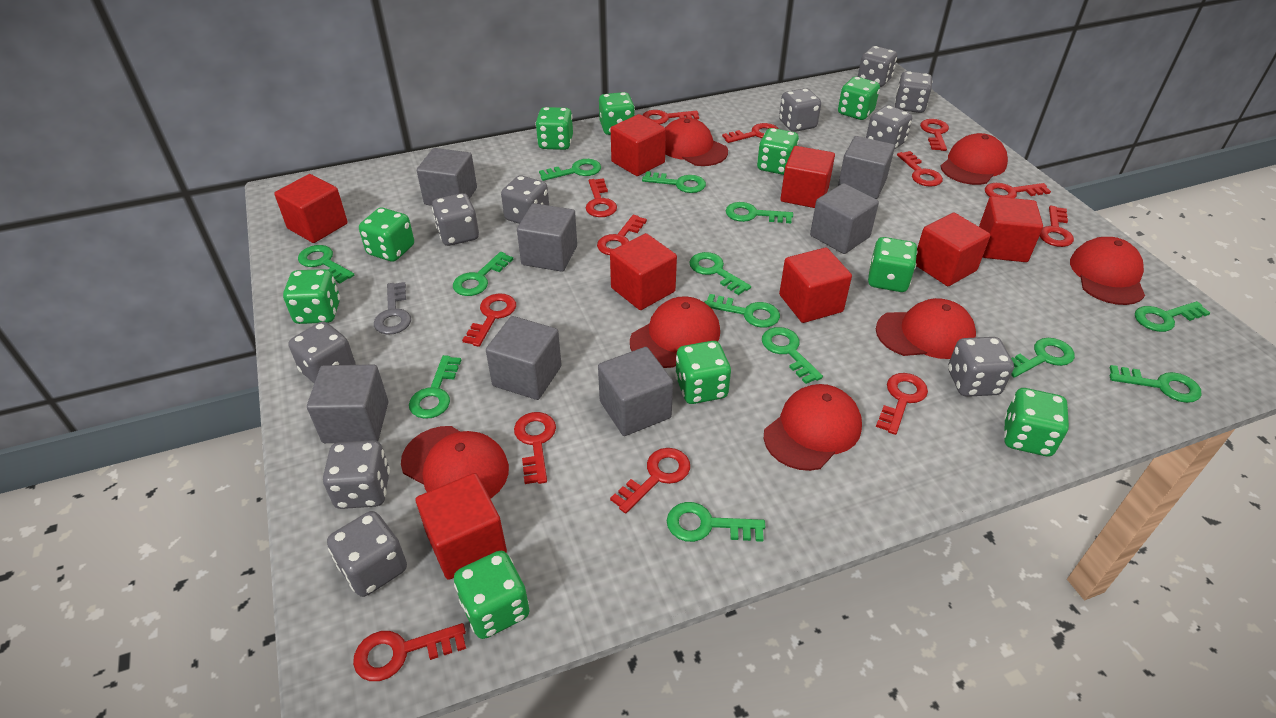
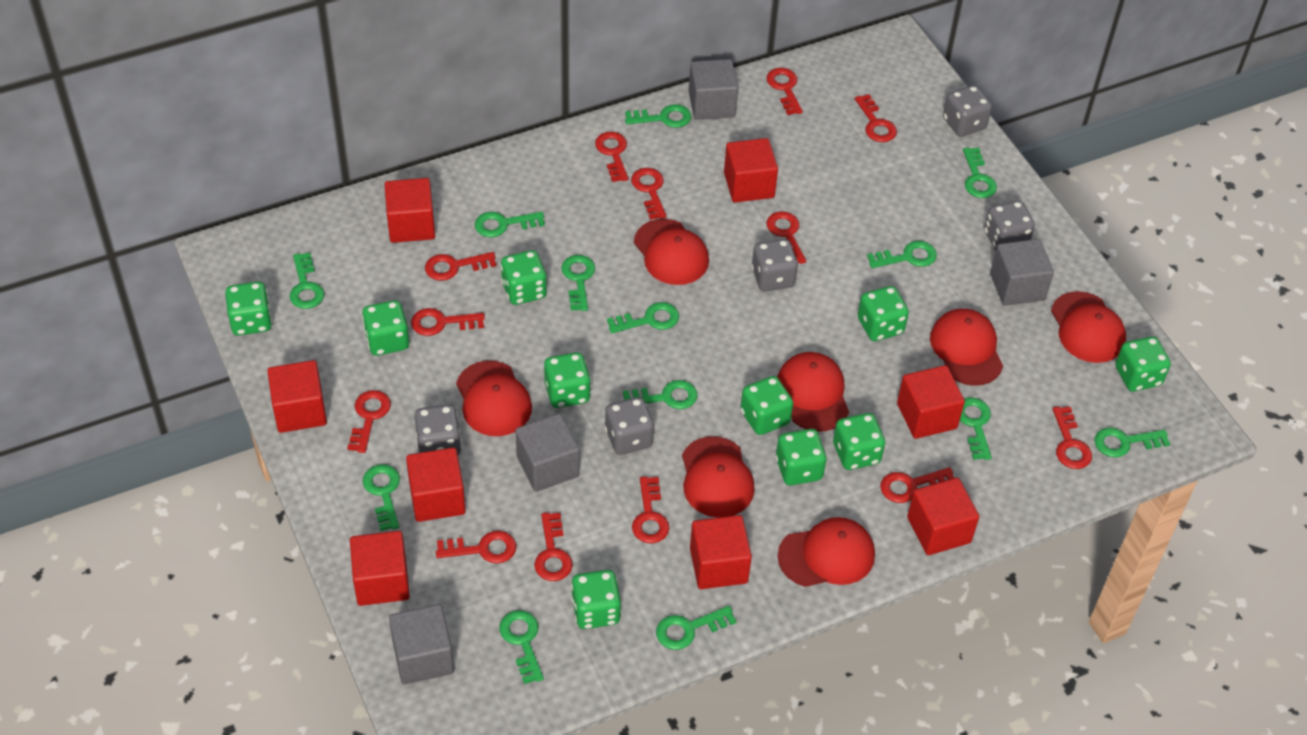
grey cube: 7 -> 4
grey dice: 10 -> 5
grey key: 1 -> 0

